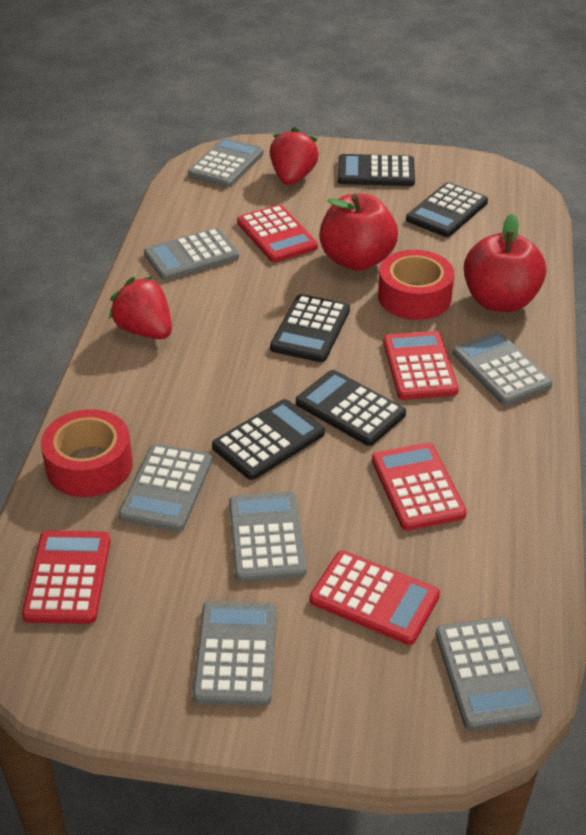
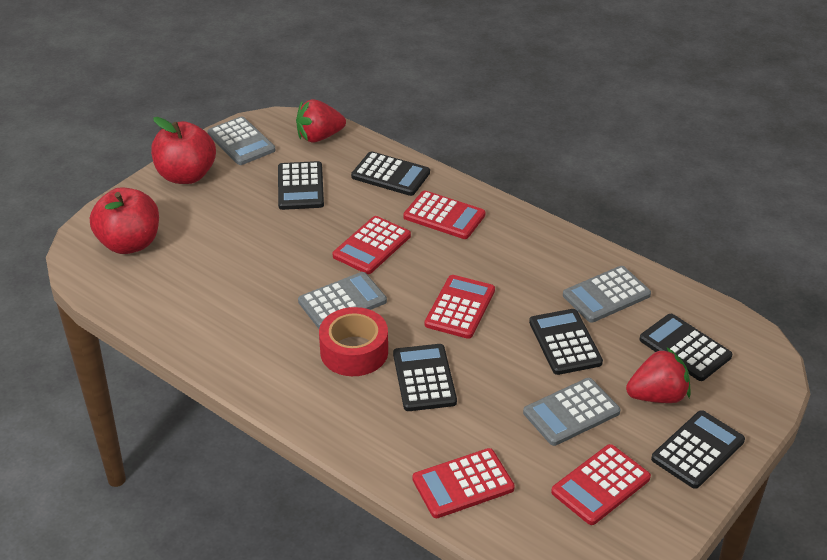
black calculator: 5 -> 6
grey calculator: 7 -> 4
red tape: 2 -> 1

